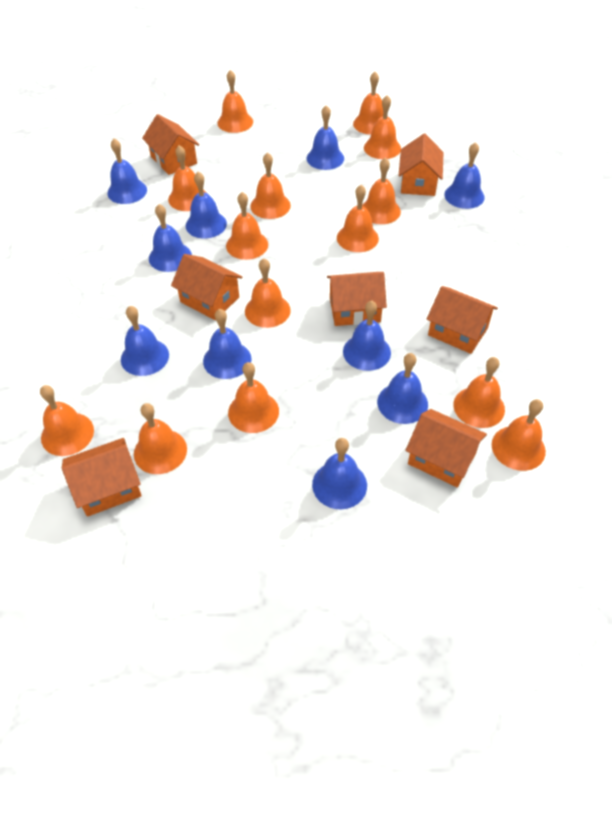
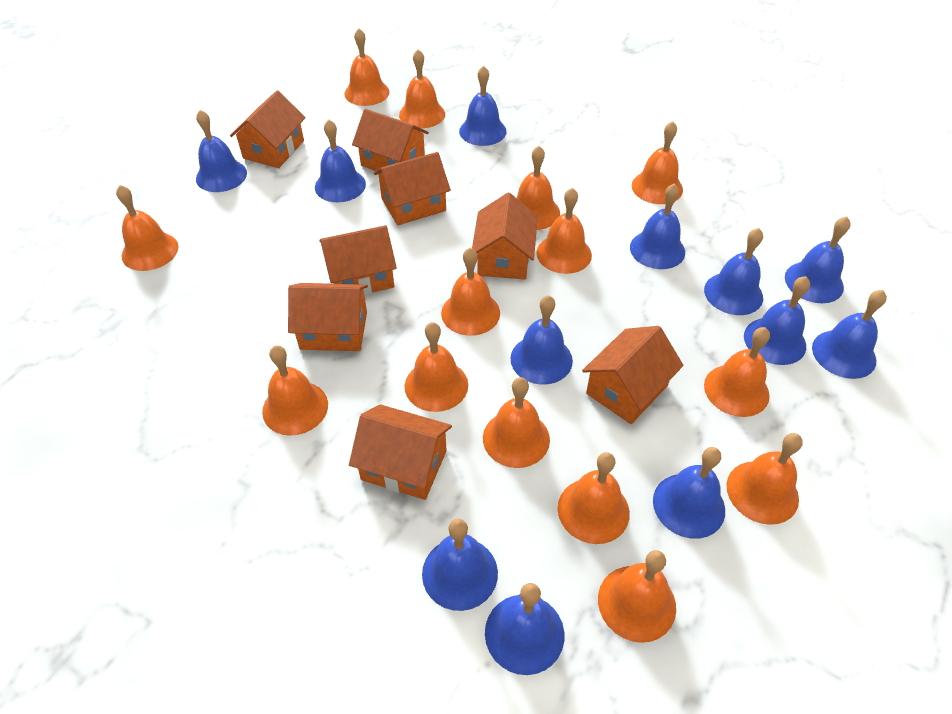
blue bell: 10 -> 12
orange house: 7 -> 8

